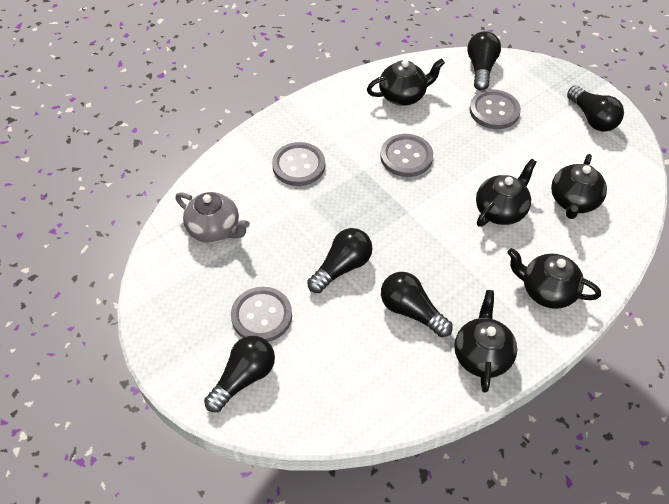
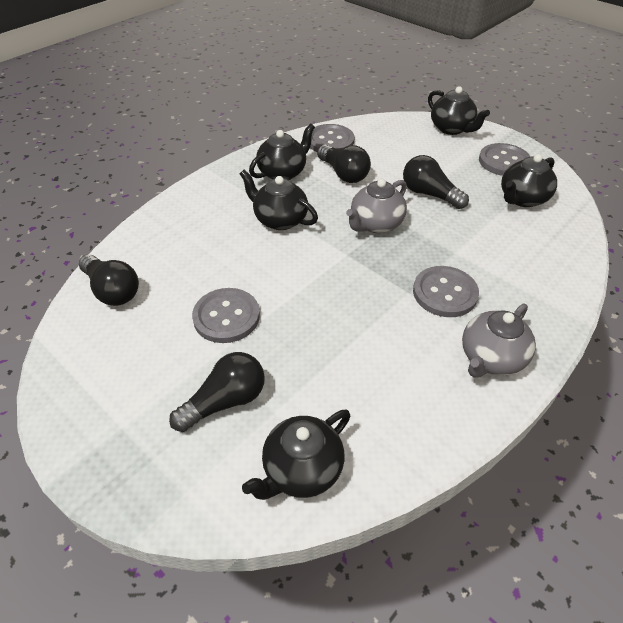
black light bulb: 5 -> 4
grey teapot: 1 -> 2

